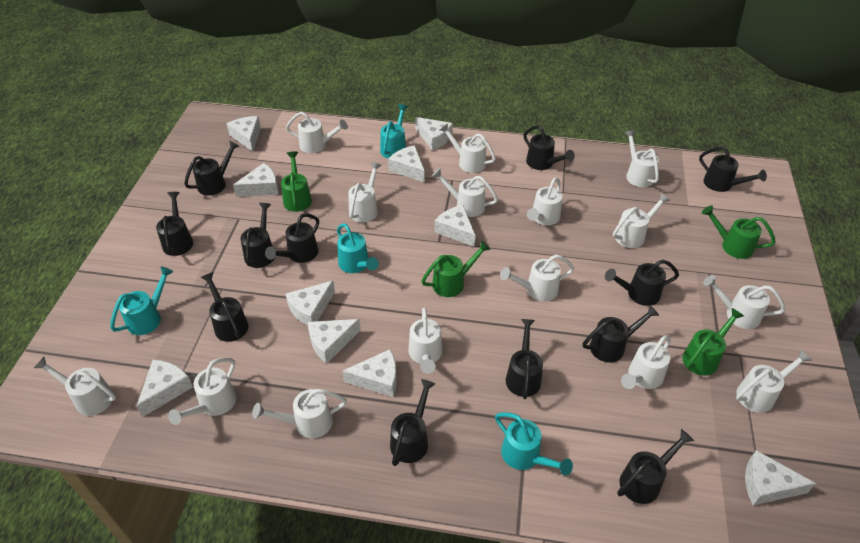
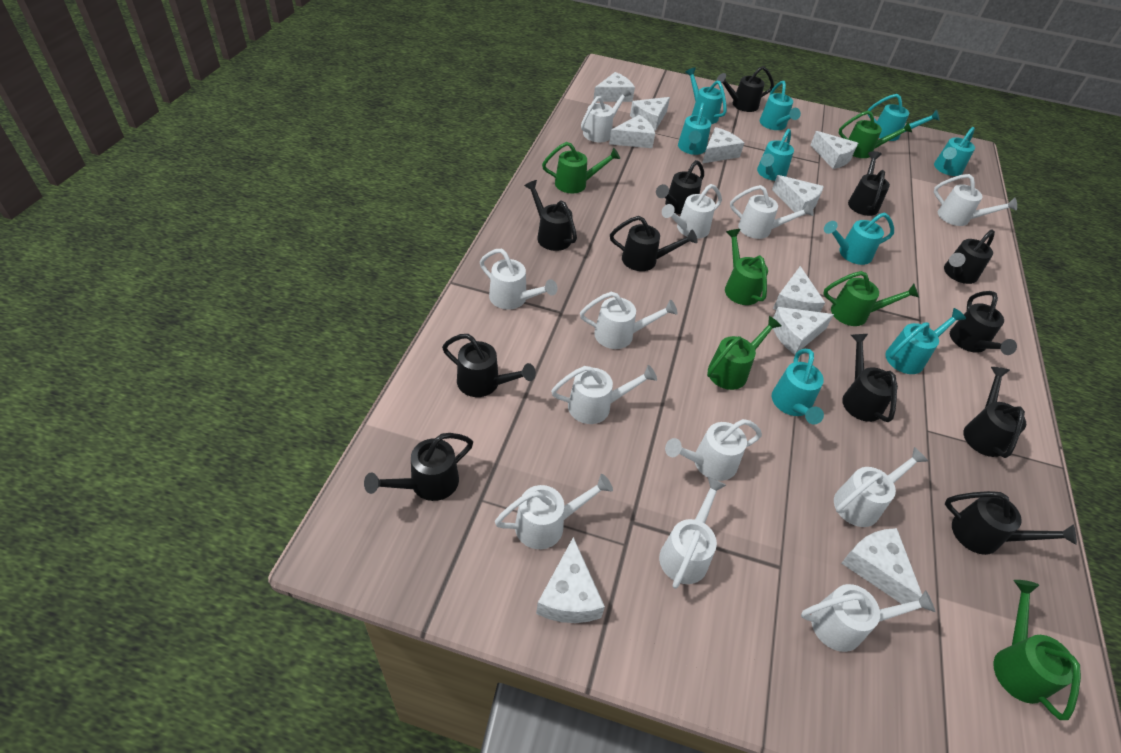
green watering can: 4 -> 6
turquoise watering can: 4 -> 9
white watering can: 15 -> 12

